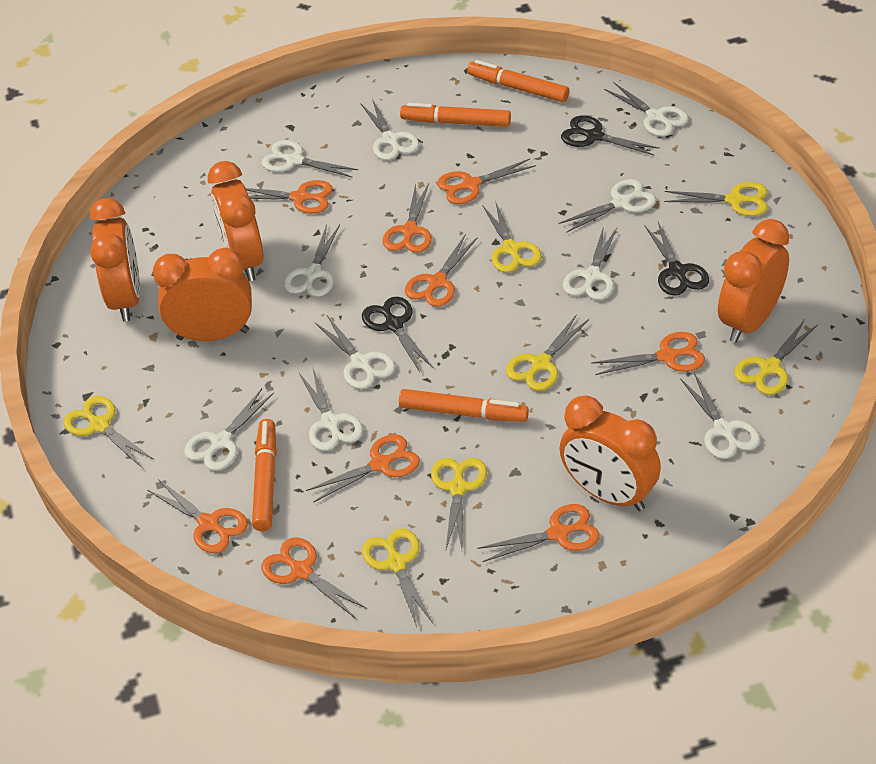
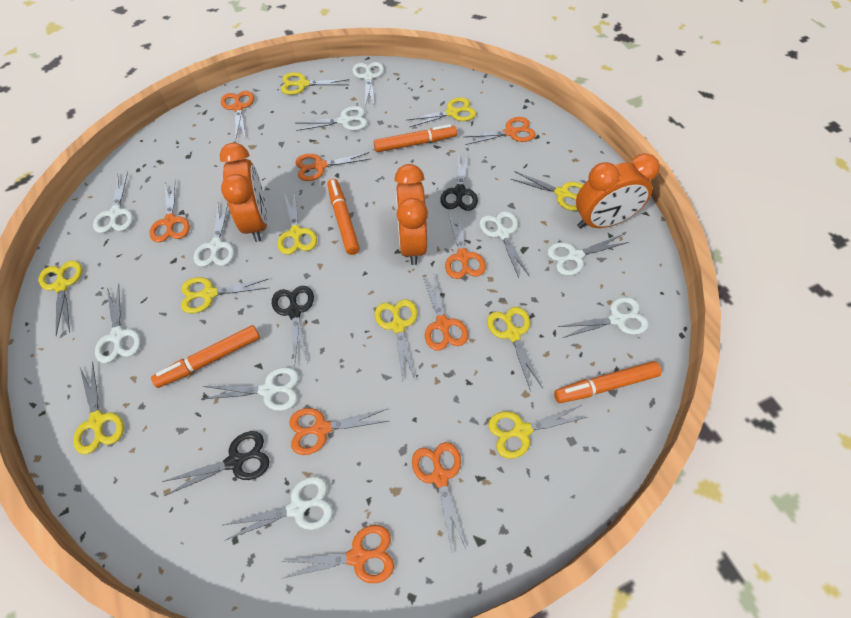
orange clock: 5 -> 3
yellow scissors: 7 -> 10

